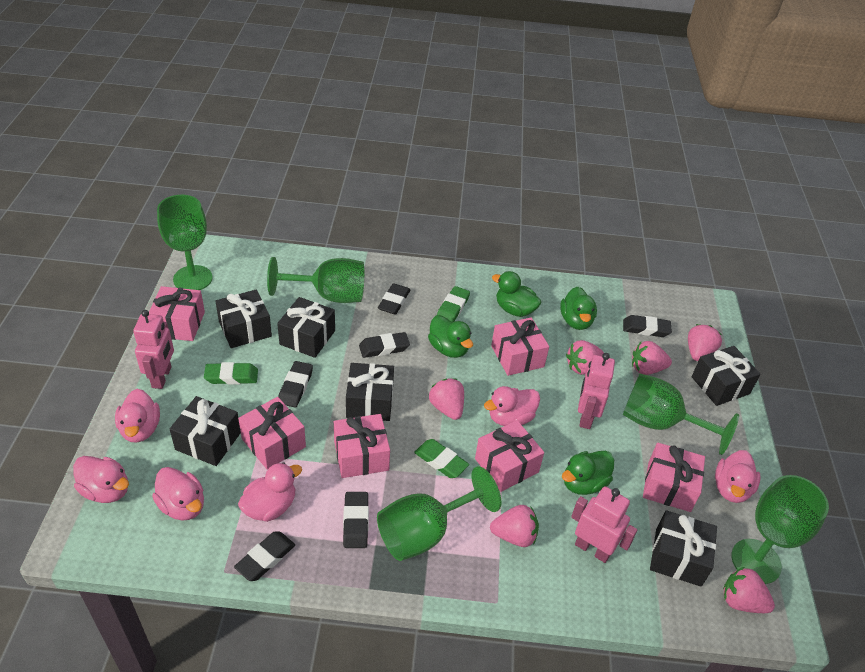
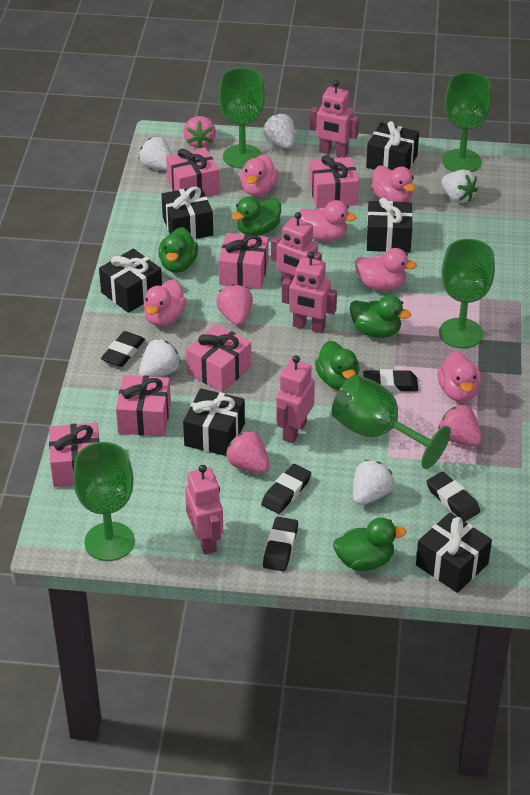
black eraser: 6 -> 5
green duck: 4 -> 5
green eraser: 3 -> 0
pink robot: 3 -> 5
pink strawberry: 6 -> 4
white strawberry: 0 -> 5

